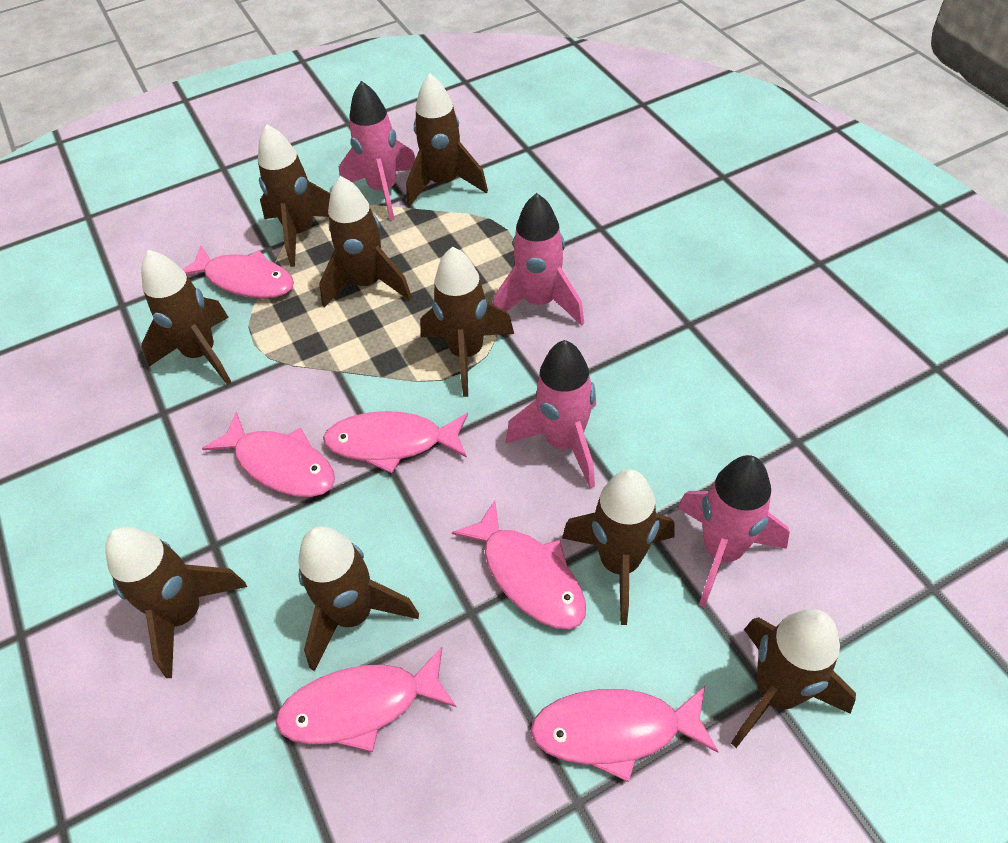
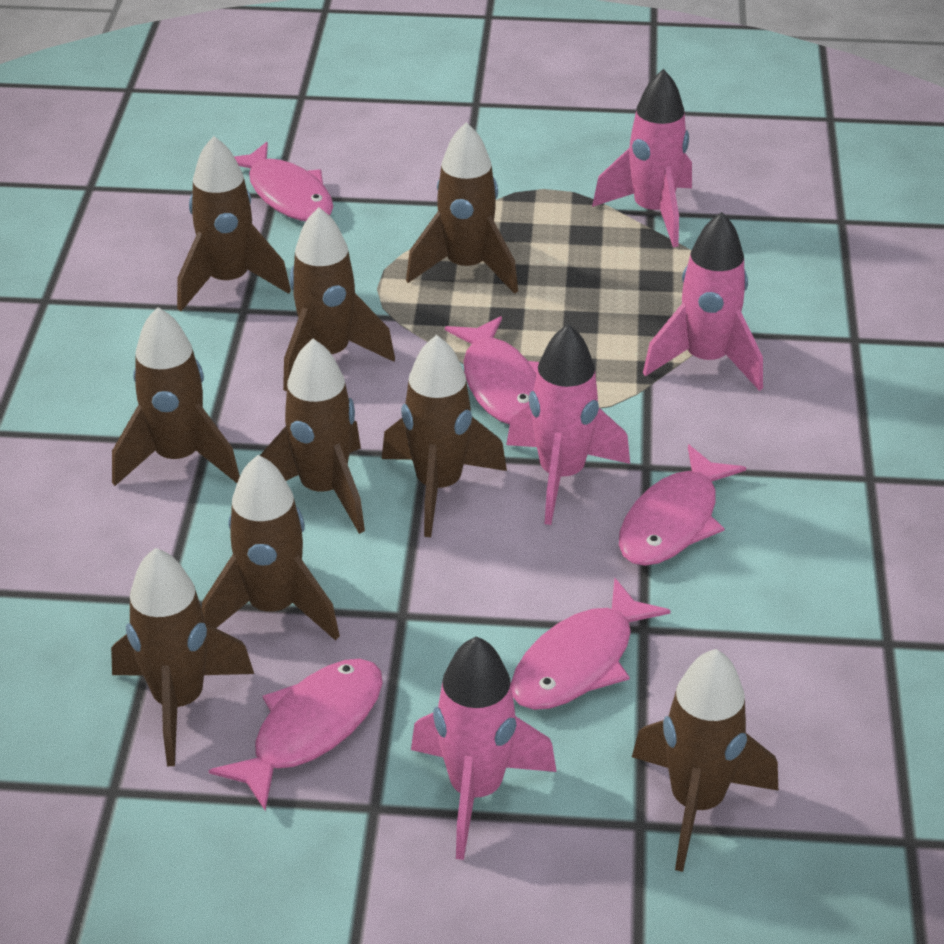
pink fish: 6 -> 5

